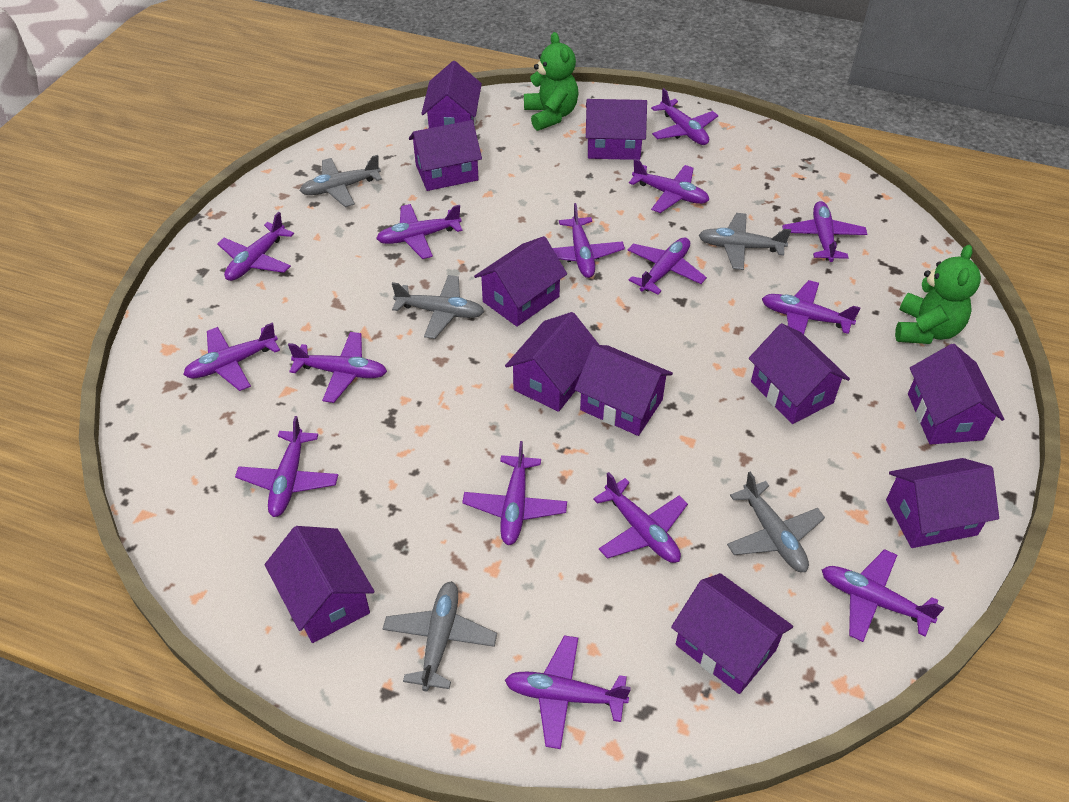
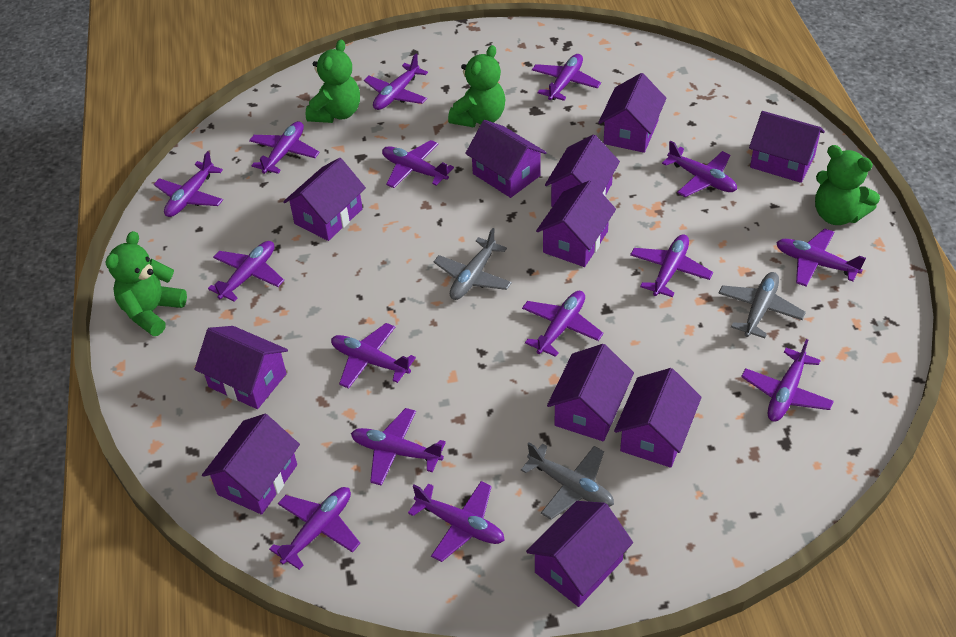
green teddy bear: 2 -> 4
grey plane: 5 -> 3

